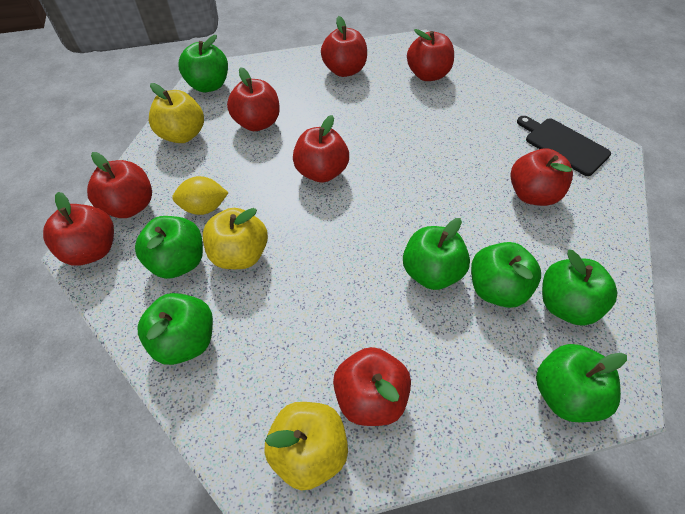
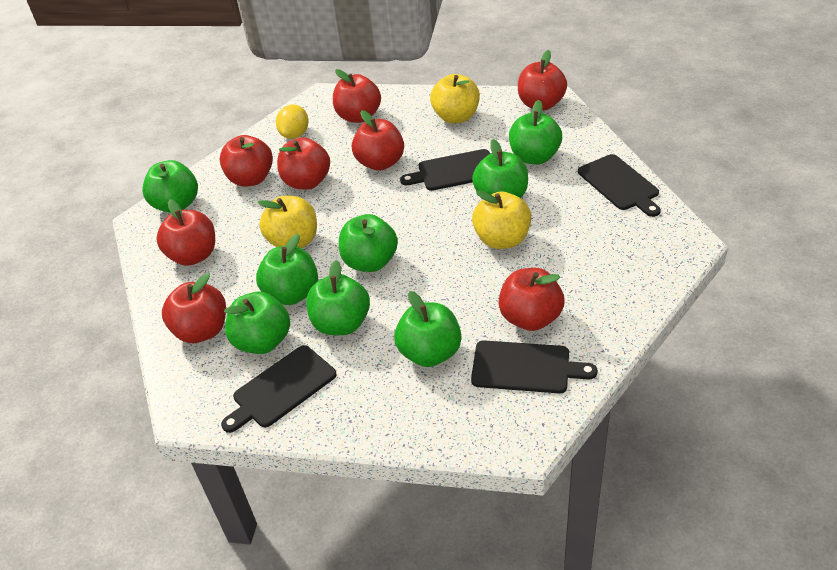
black cutting board: 1 -> 4
green apple: 7 -> 8

